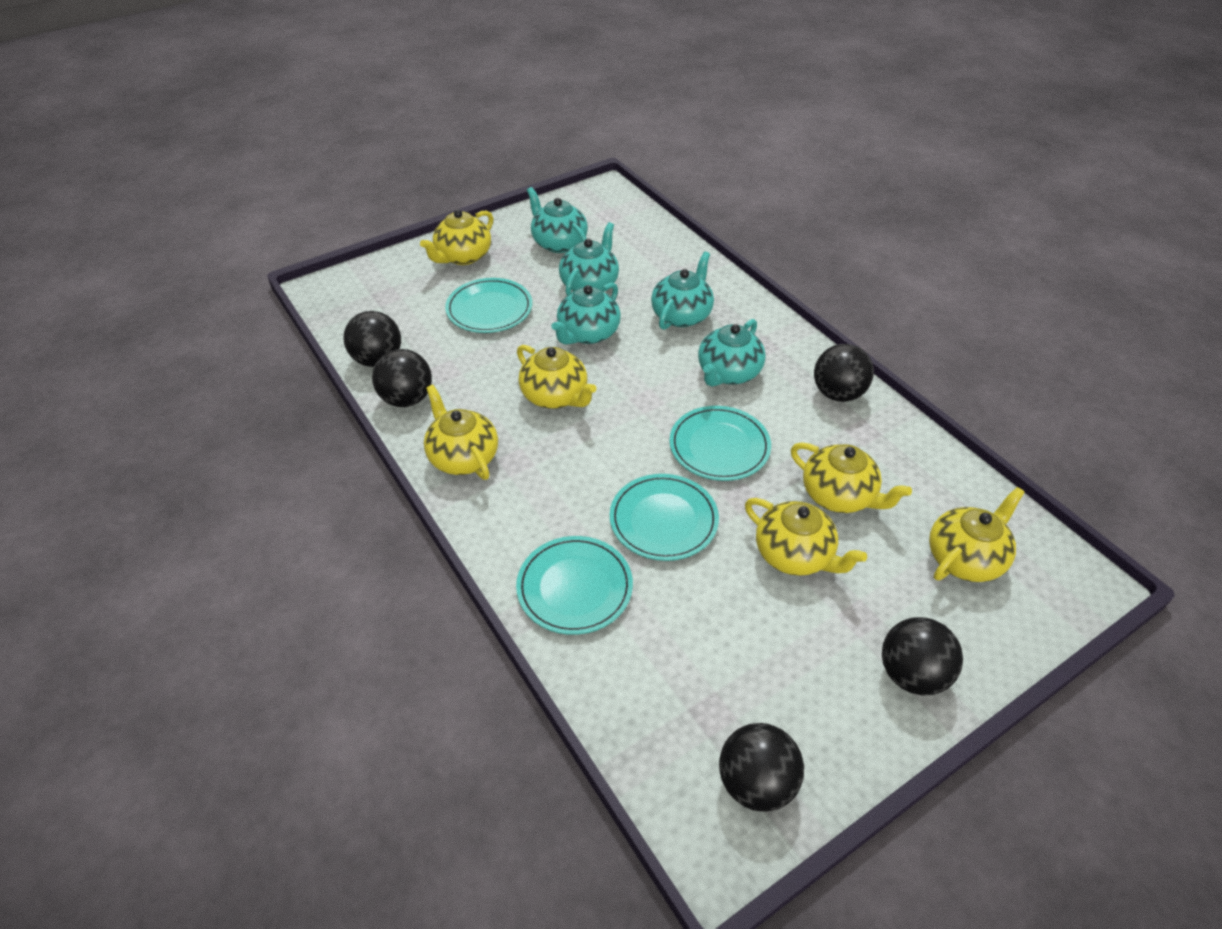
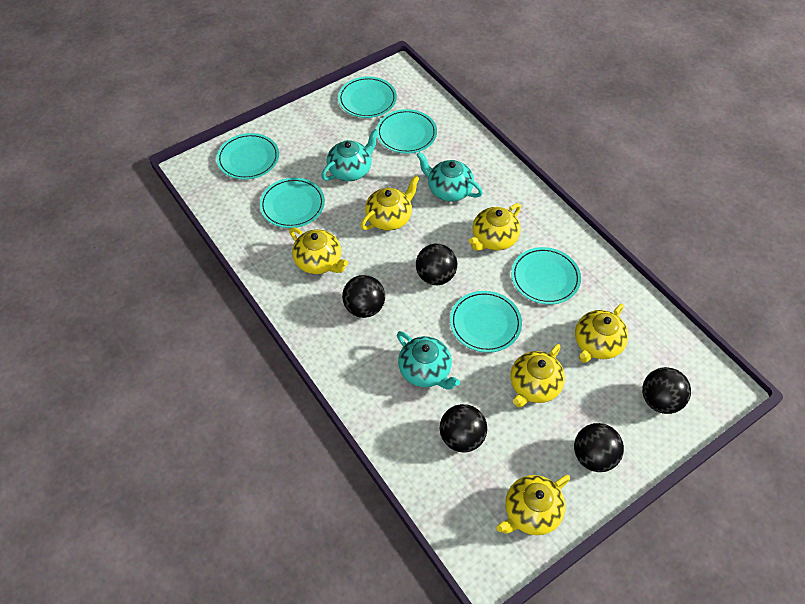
turquoise plate: 4 -> 6
turquoise teapot: 5 -> 3

